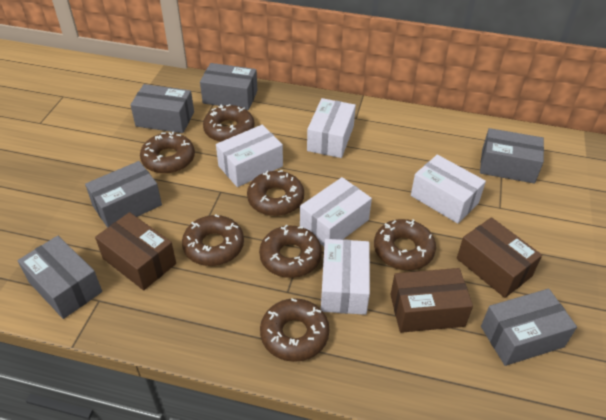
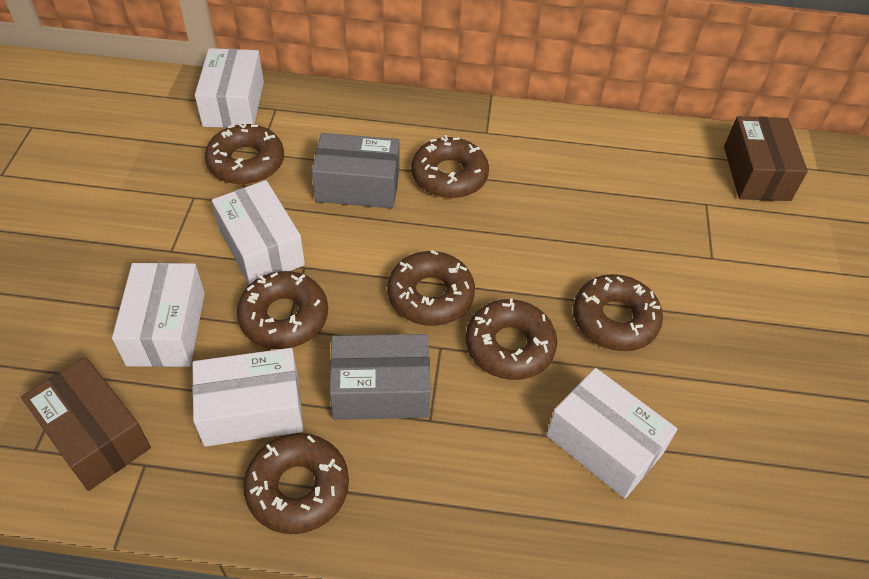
brown box: 3 -> 2
grey box: 6 -> 2

